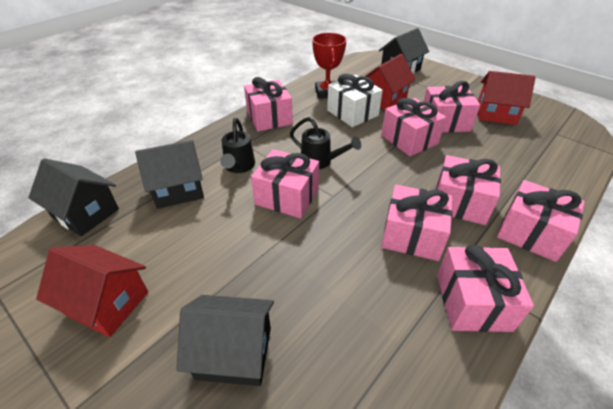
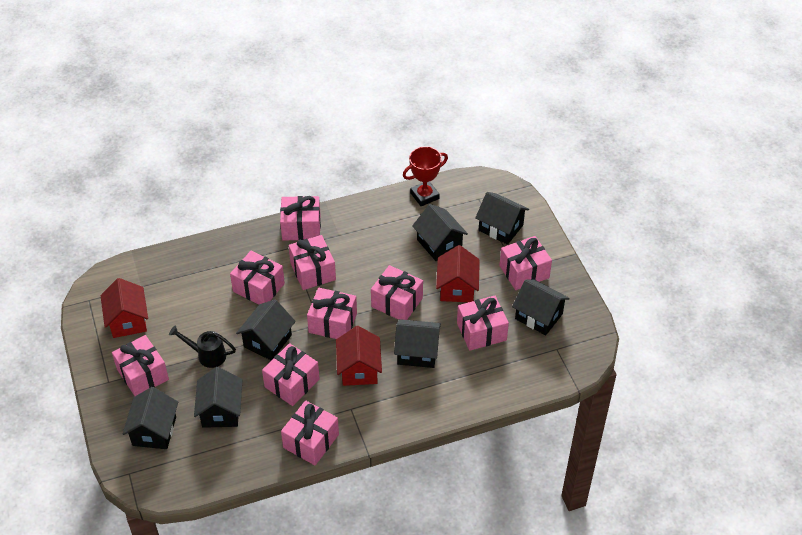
black house: 4 -> 7
black watering can: 2 -> 1
pink gift: 8 -> 10
white gift: 1 -> 0

